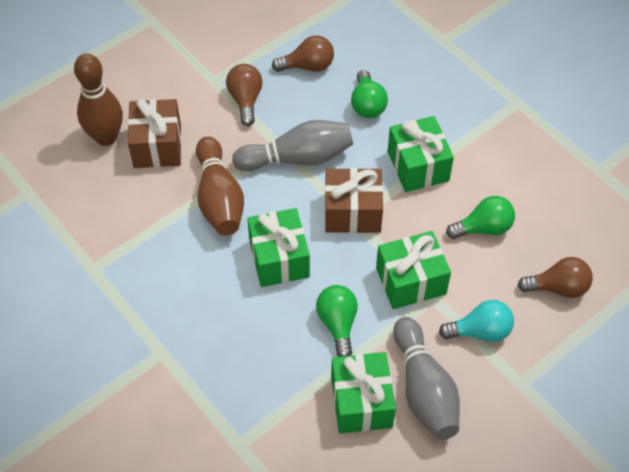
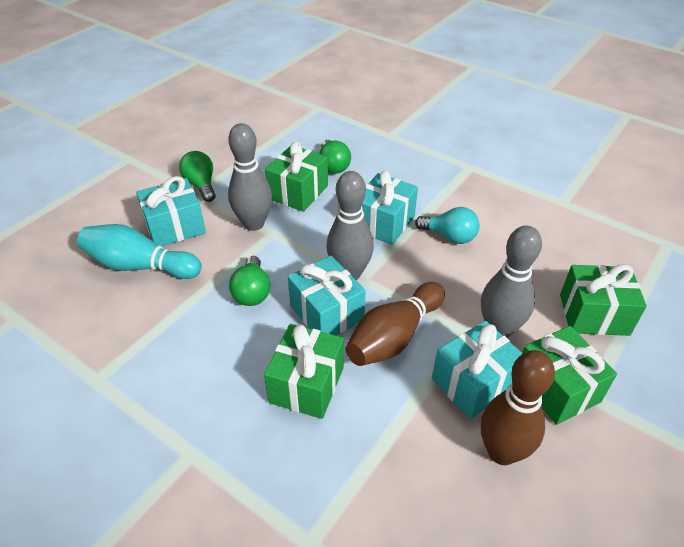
brown gift: 2 -> 0
brown light bulb: 3 -> 0
grey bowling pin: 2 -> 3
turquoise bowling pin: 0 -> 1
turquoise gift: 0 -> 4

